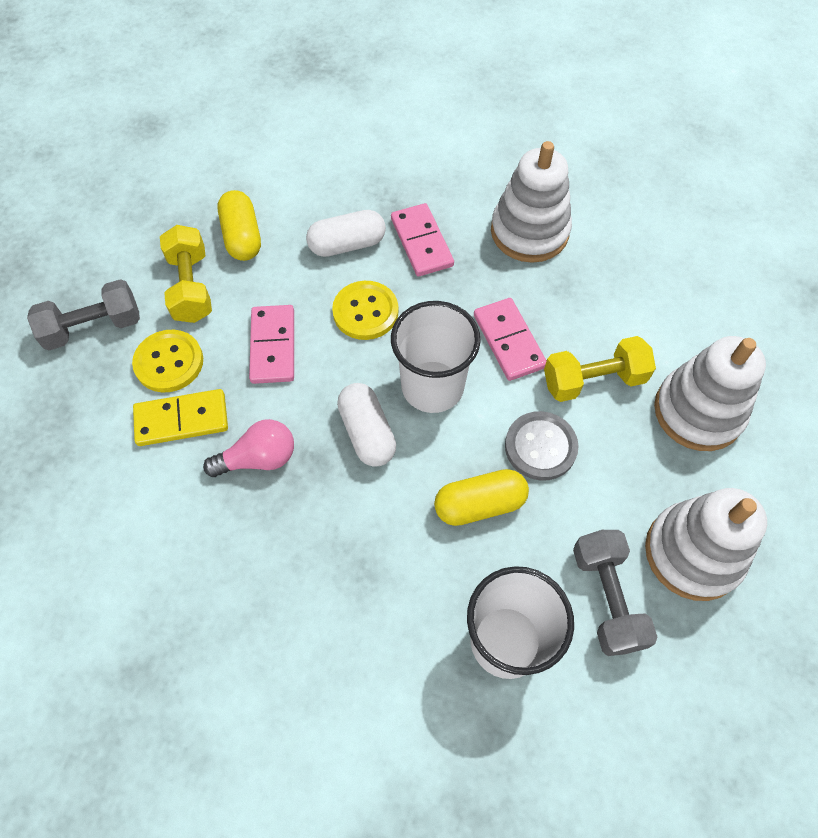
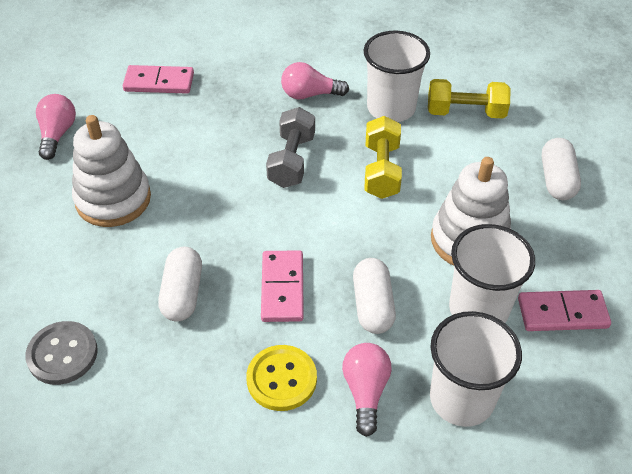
grey dumbbell: 2 -> 1
pink light bulb: 1 -> 3
white capsule: 2 -> 3
white cup: 2 -> 3
white stacking toy: 3 -> 2
yellow button: 2 -> 1
yellow capsule: 2 -> 0
yellow domino: 1 -> 0

